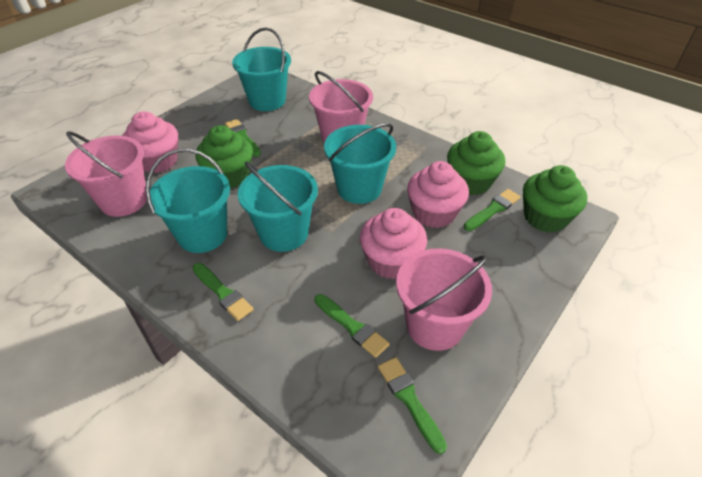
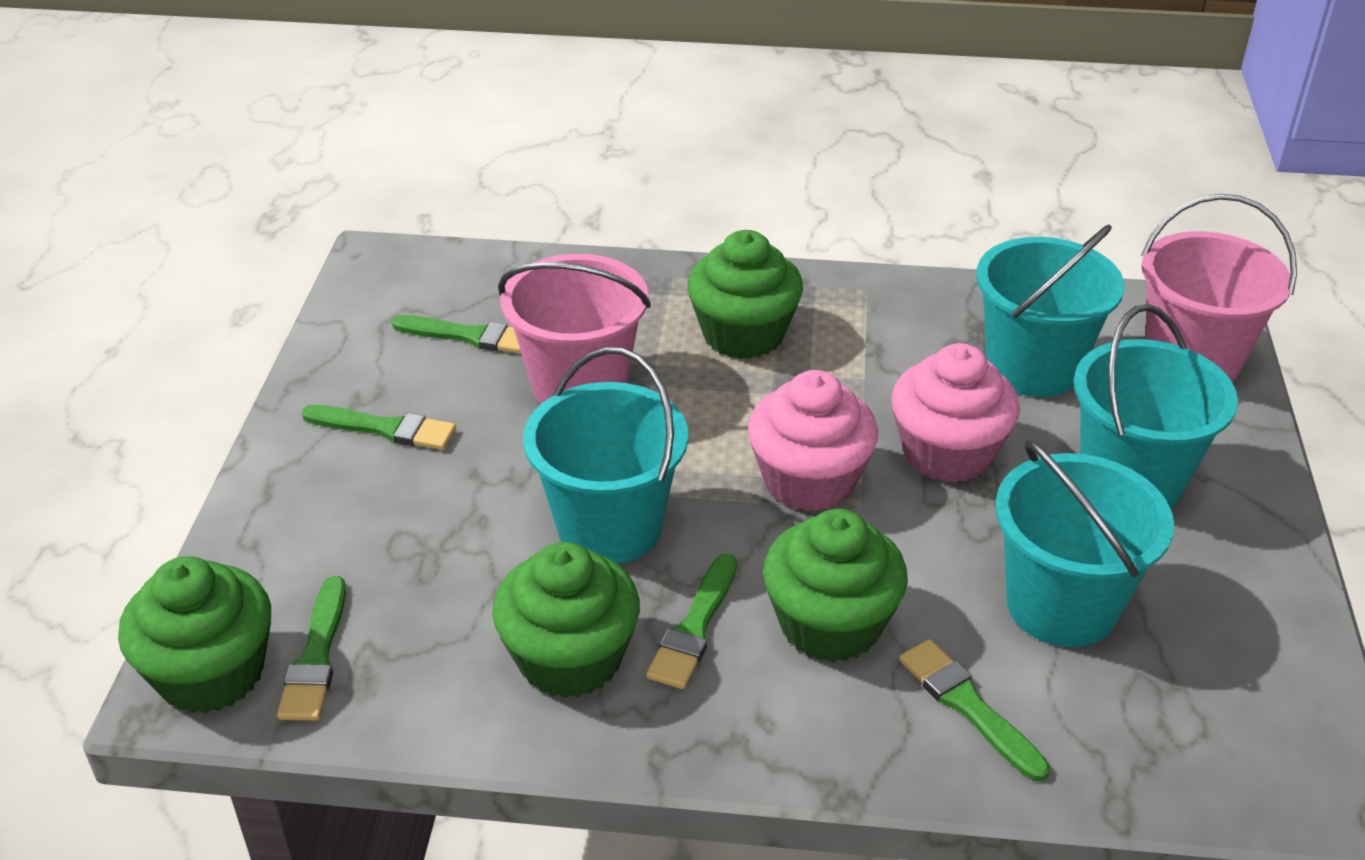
green cupcake: 3 -> 4
pink bucket: 3 -> 2
pink cupcake: 3 -> 2

